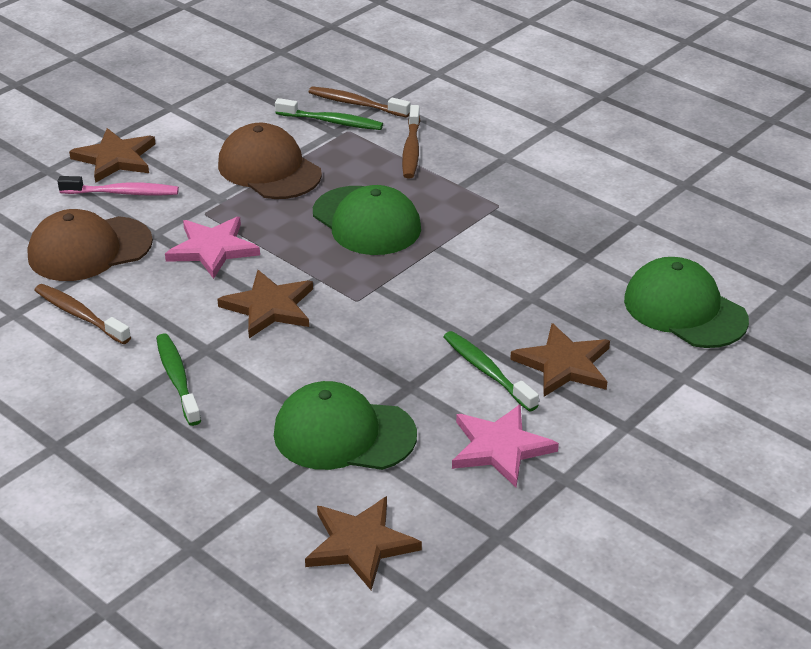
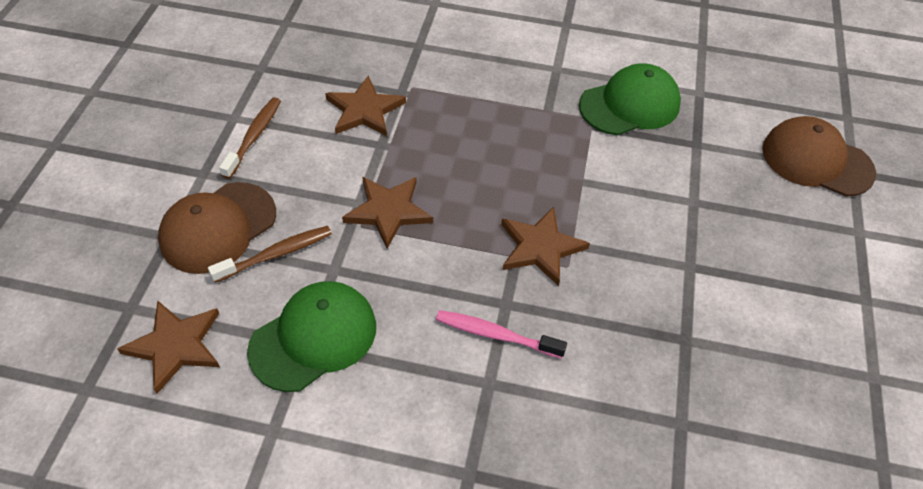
brown toothbrush: 3 -> 2
green cap: 3 -> 2
green toothbrush: 3 -> 0
pink star: 2 -> 0

